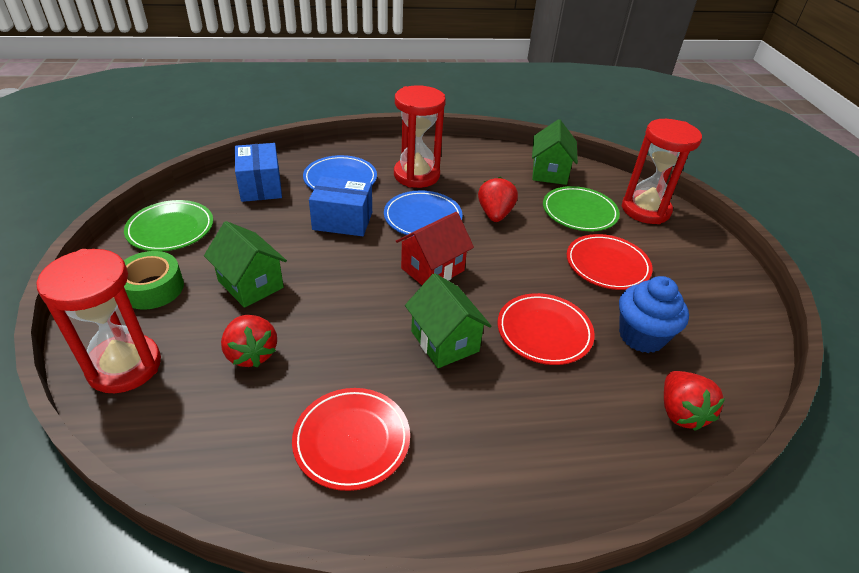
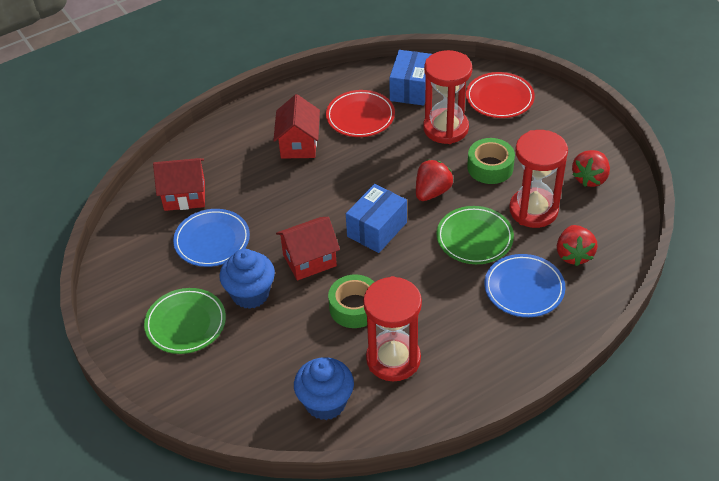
blue cupcake: 1 -> 2
green house: 3 -> 0
green tape: 1 -> 2
red house: 1 -> 3
red plate: 3 -> 2

